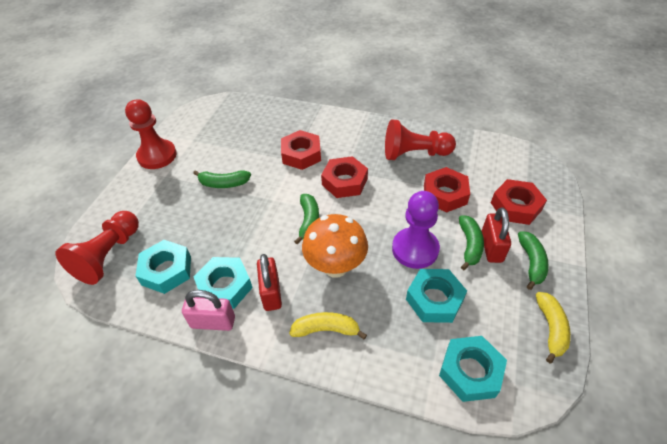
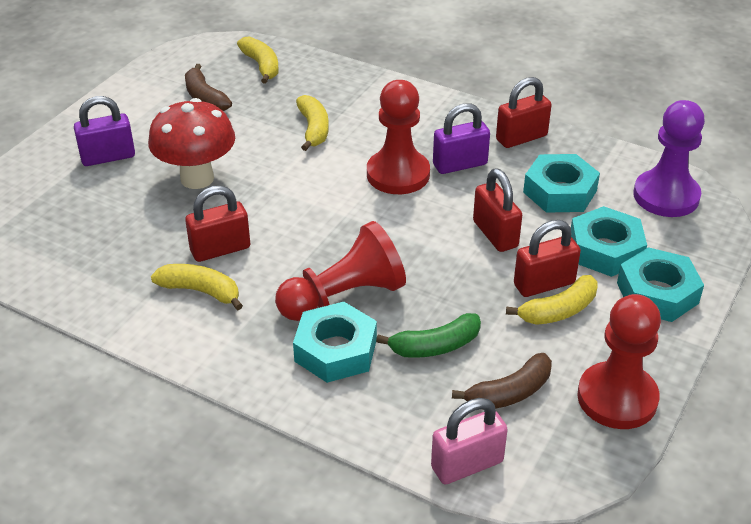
brown banana: 0 -> 2
green banana: 4 -> 1
orange mushroom: 1 -> 0
purple padlock: 0 -> 2
red mushroom: 0 -> 1
red nut: 4 -> 0
red padlock: 2 -> 4
yellow banana: 2 -> 4

